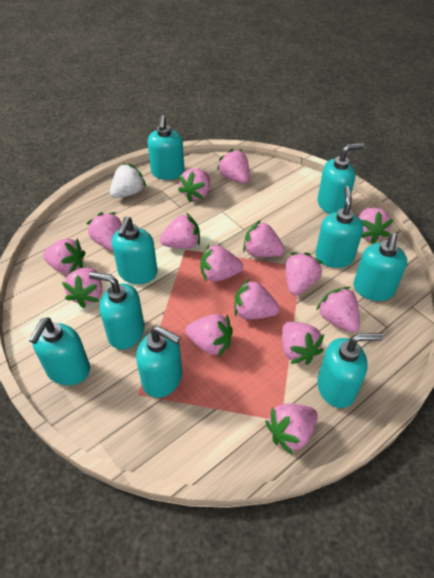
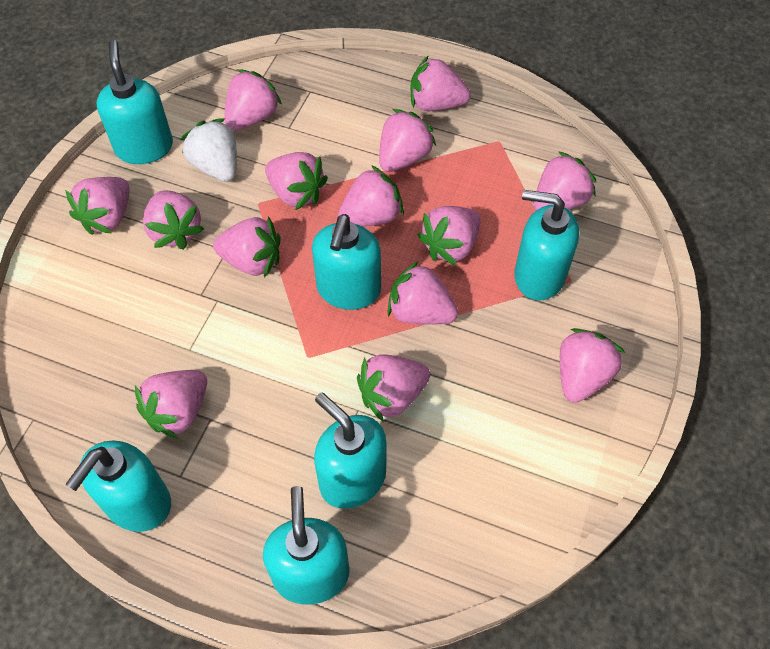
pink strawberry: 15 -> 14
turquoise soap dispenser: 9 -> 6

